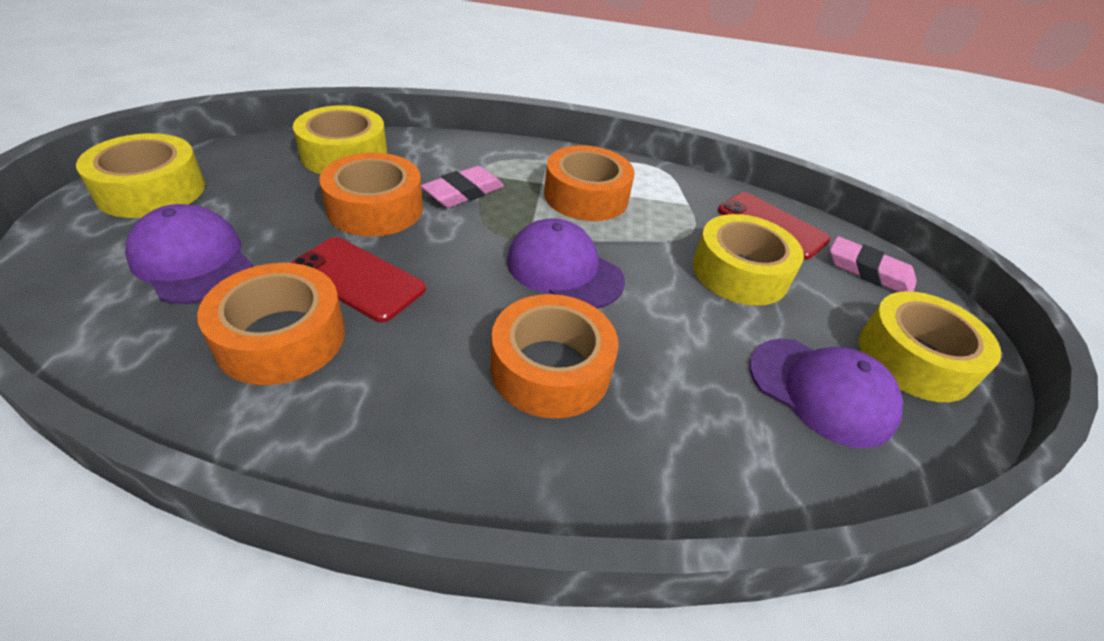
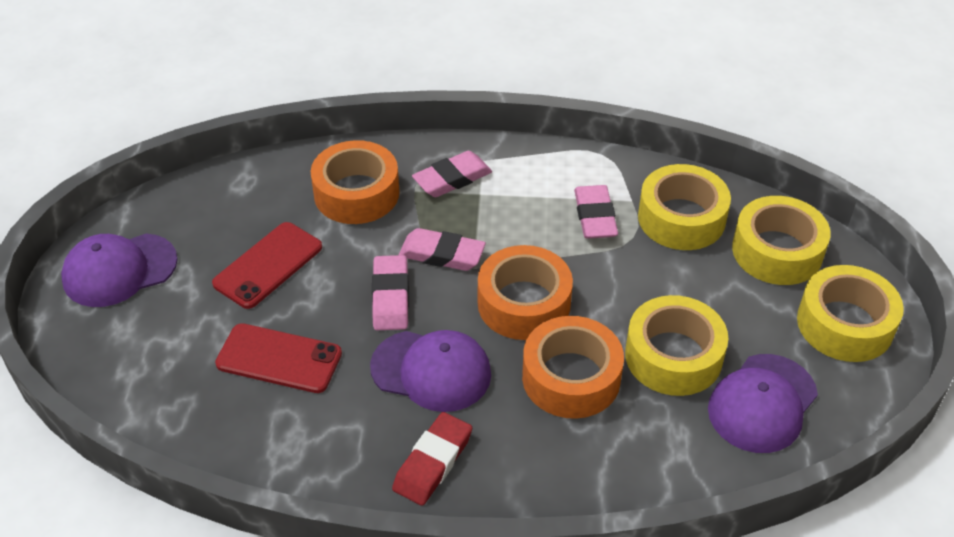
orange tape: 4 -> 3
pink eraser: 2 -> 4
red eraser: 0 -> 1

